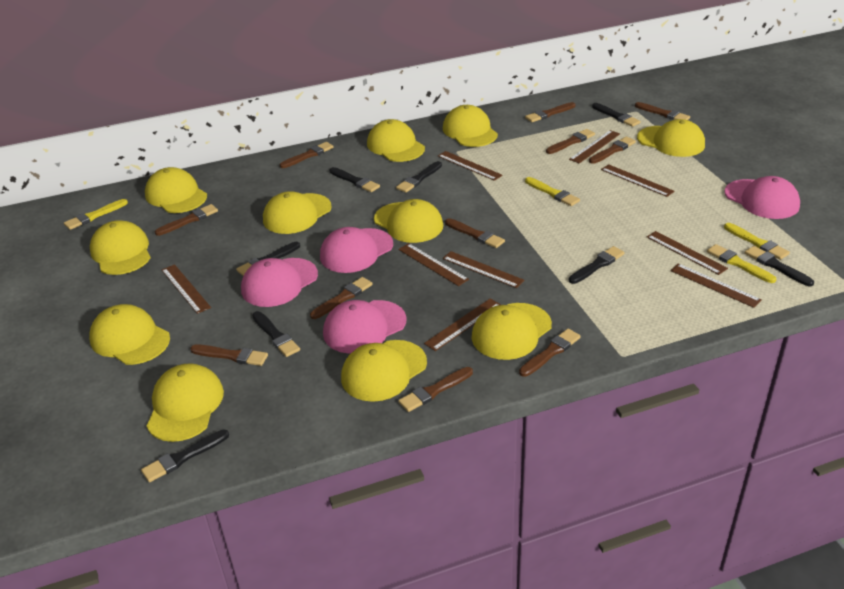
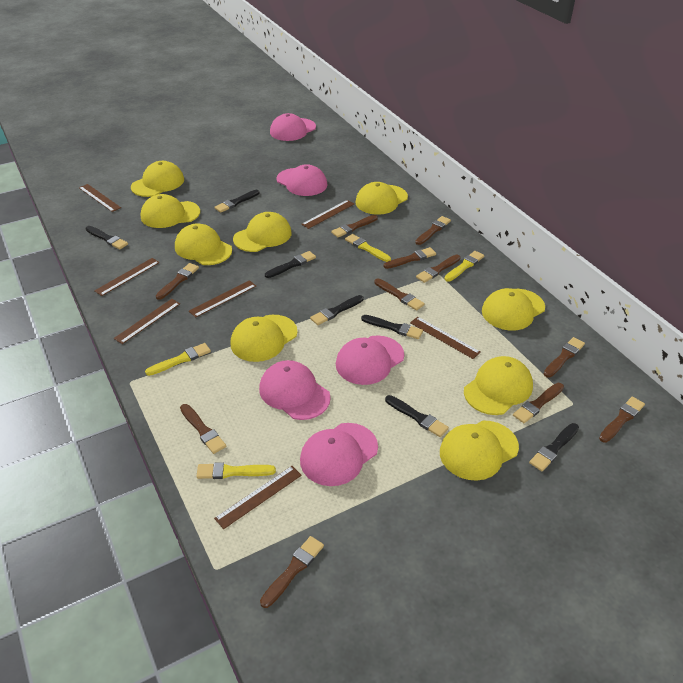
black brush: 8 -> 7
brown ruler: 9 -> 7
pink cap: 4 -> 5
yellow cap: 11 -> 9

